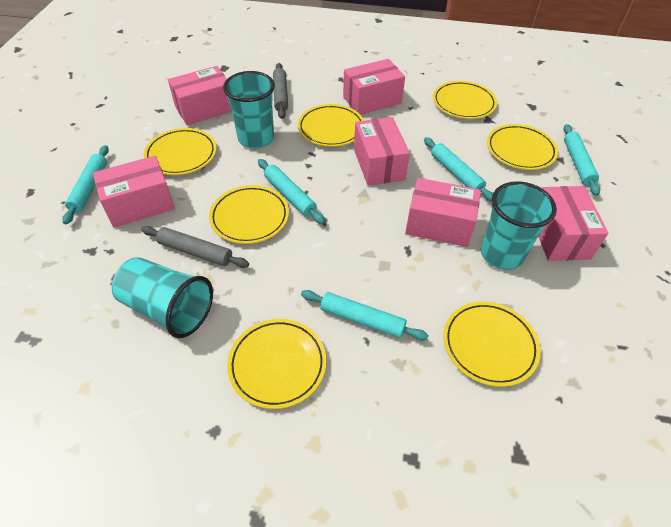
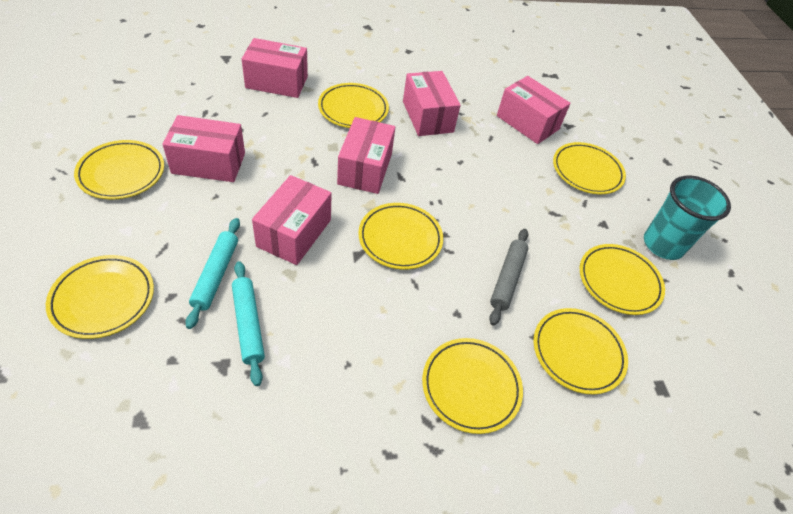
grey rolling pin: 2 -> 1
turquoise cup: 3 -> 1
turquoise rolling pin: 5 -> 2
yellow plate: 7 -> 8

